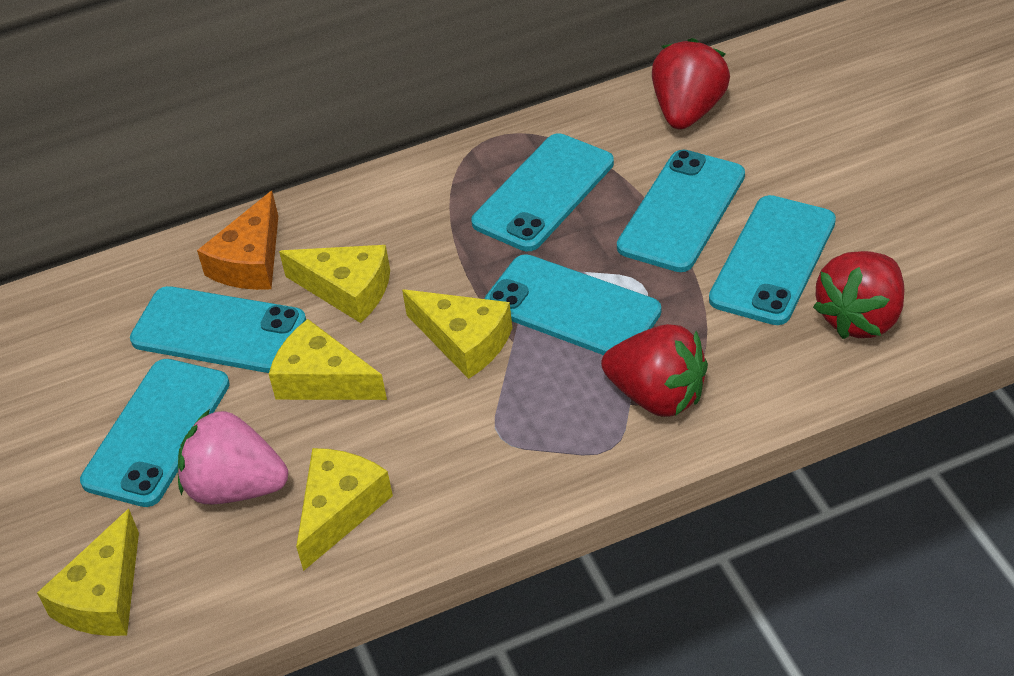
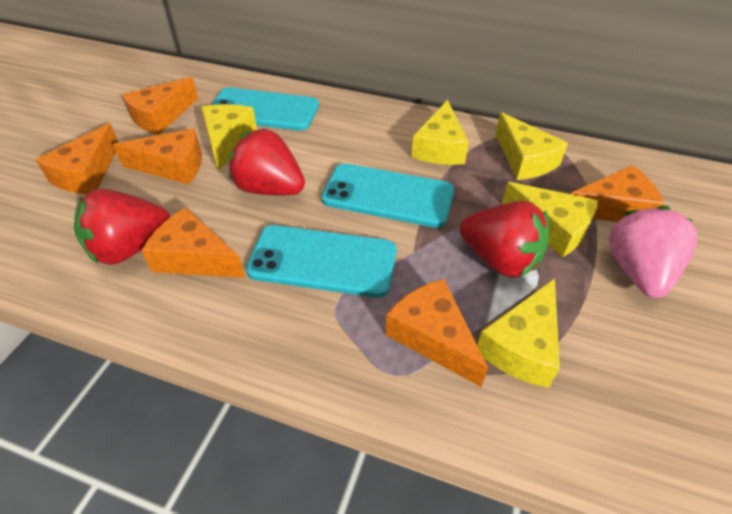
orange cheese: 1 -> 6
turquoise phone: 6 -> 3

